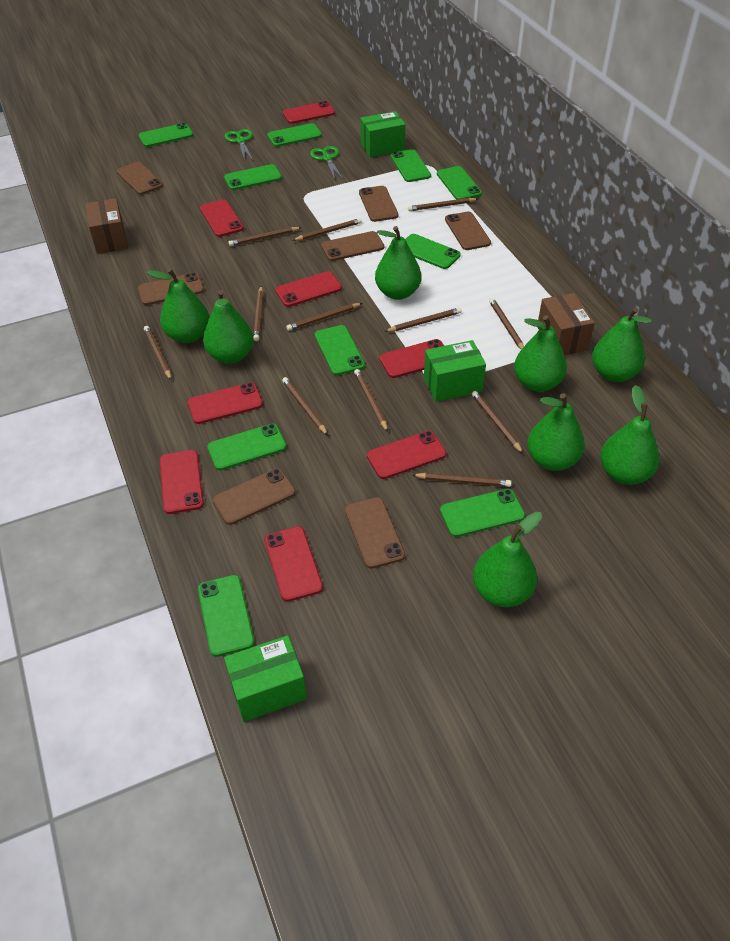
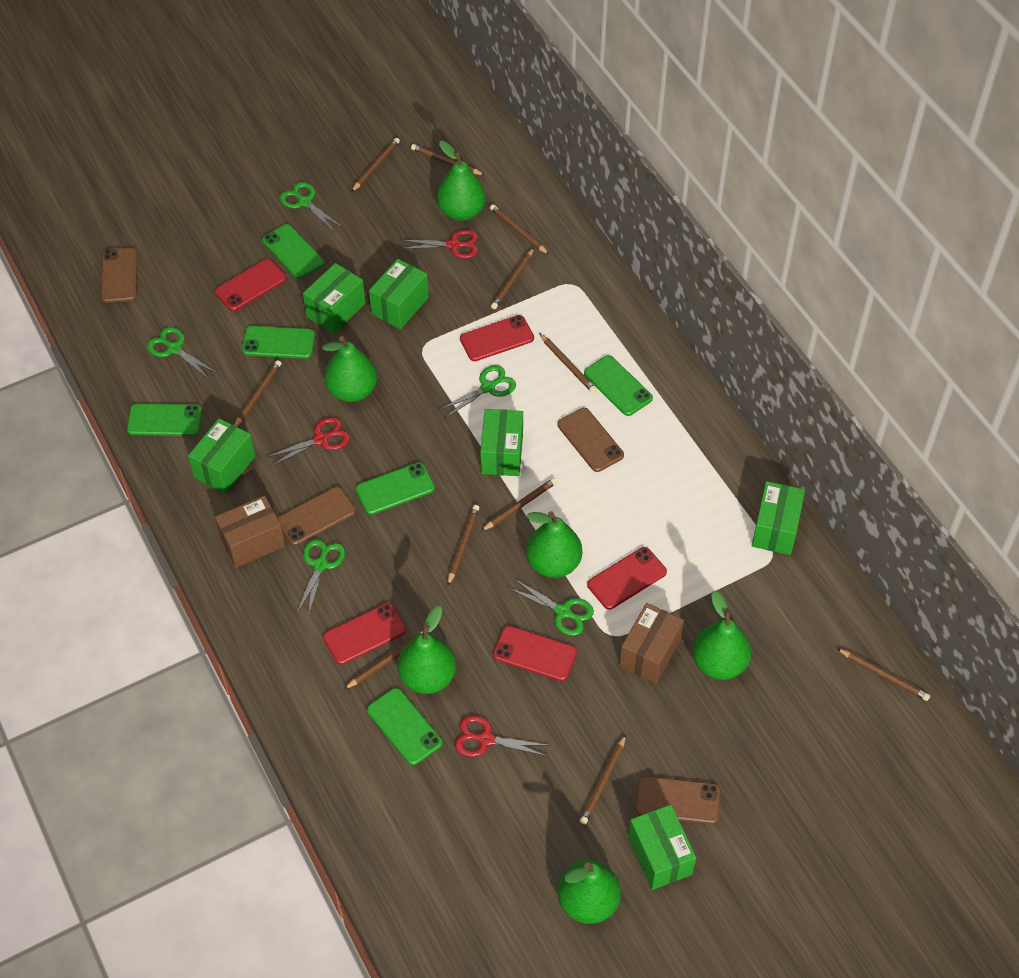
brown pencil: 12 -> 11
brown phone: 7 -> 4
green box: 3 -> 6
green pear: 8 -> 6
green phone: 10 -> 6
green scissors: 2 -> 5
red phone: 8 -> 5
red scissors: 0 -> 3

